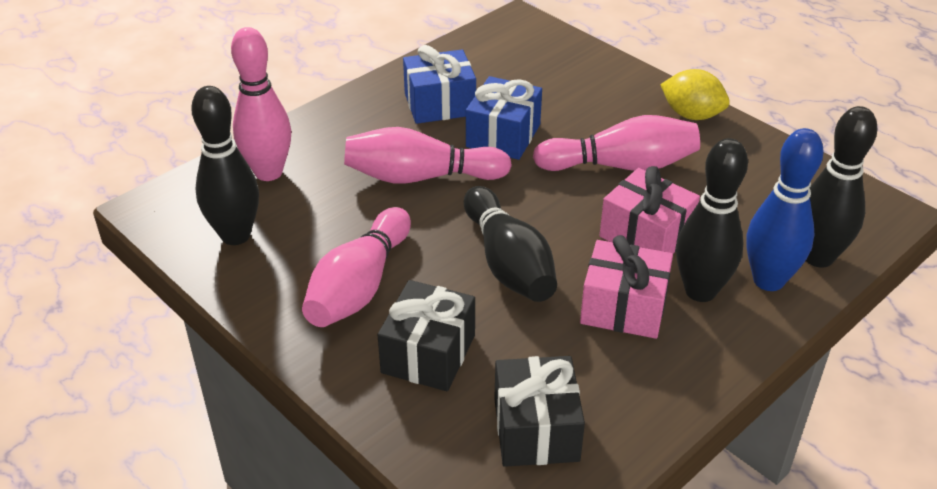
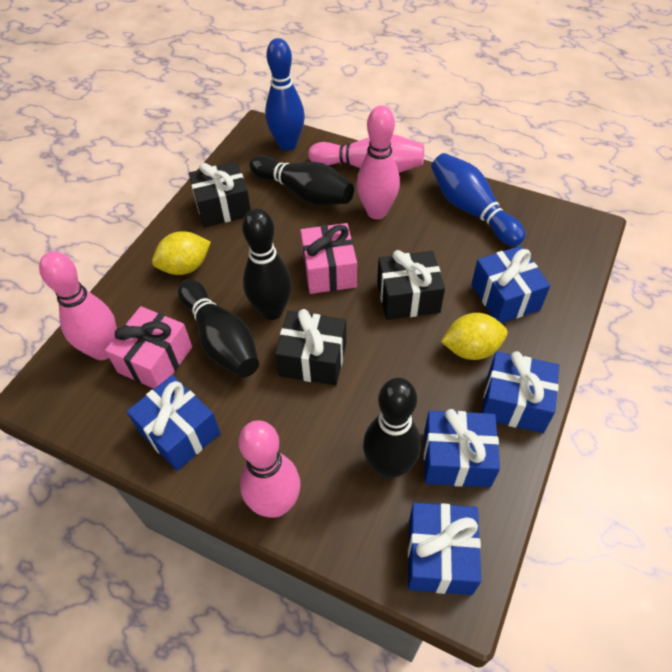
black gift: 2 -> 3
blue bowling pin: 1 -> 2
blue gift: 2 -> 5
yellow lemon: 1 -> 2

